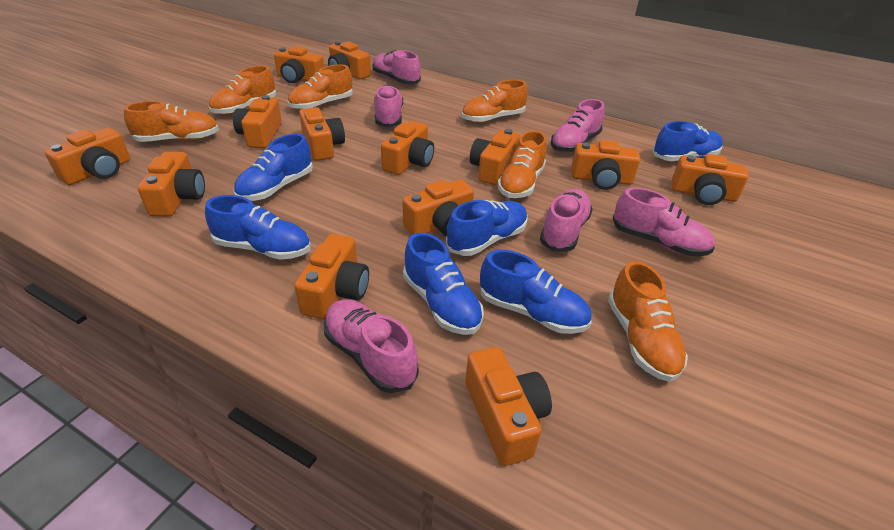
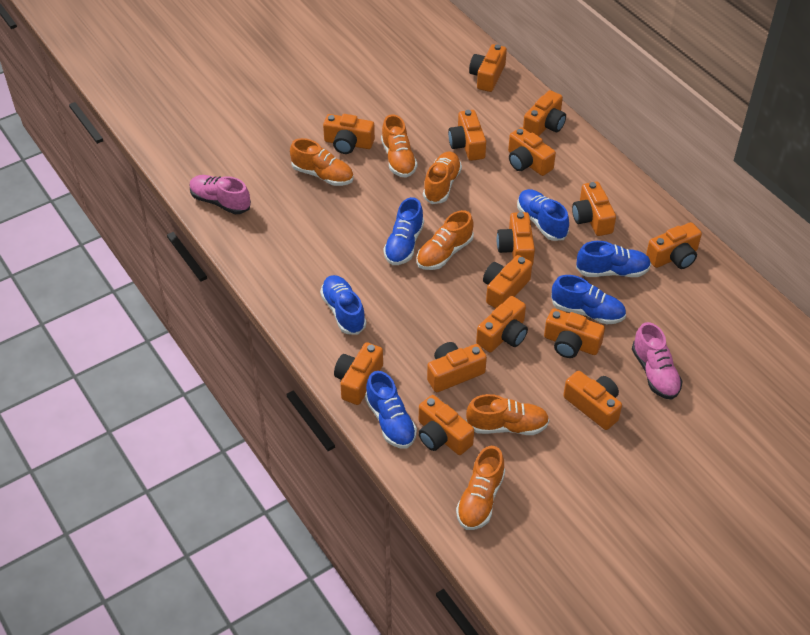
orange camera: 13 -> 15
pink shoe: 6 -> 2

